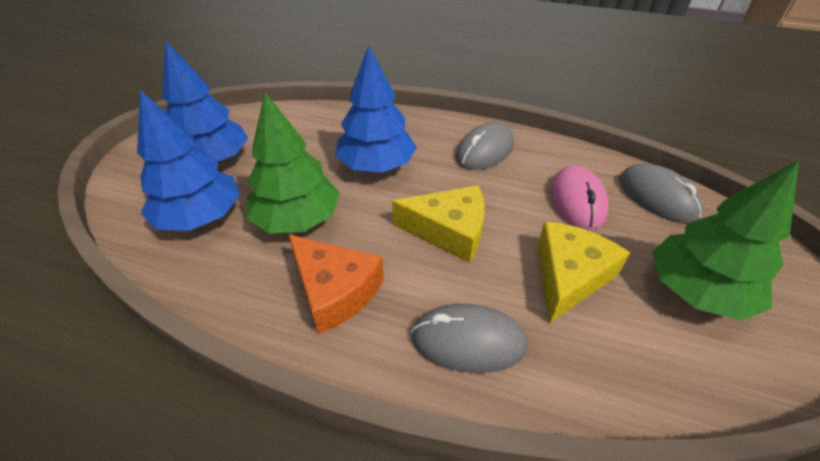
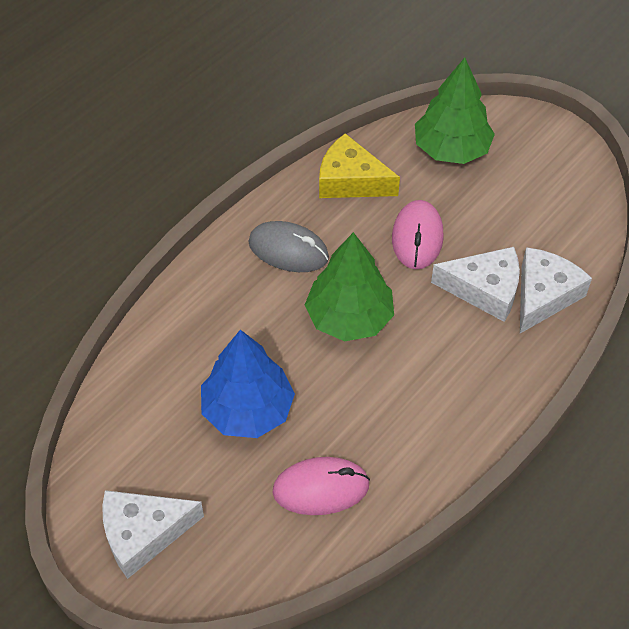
blue tree: 3 -> 1
grey mouse: 3 -> 1
orange cheese: 1 -> 0
pink mouse: 1 -> 2
white cheese: 0 -> 3
yellow cheese: 2 -> 1

